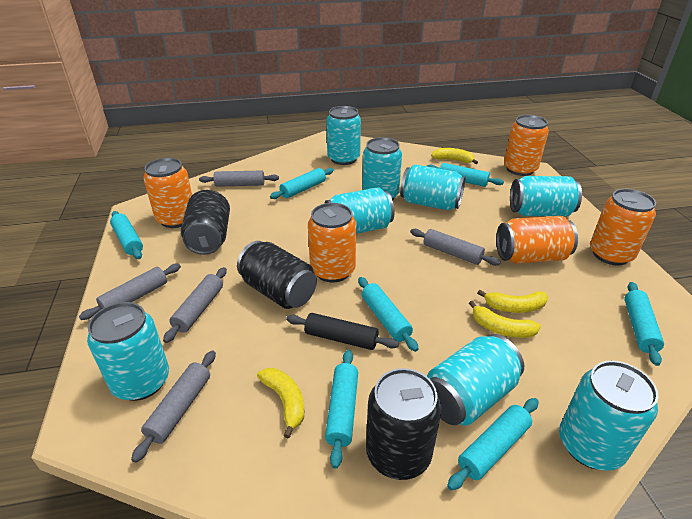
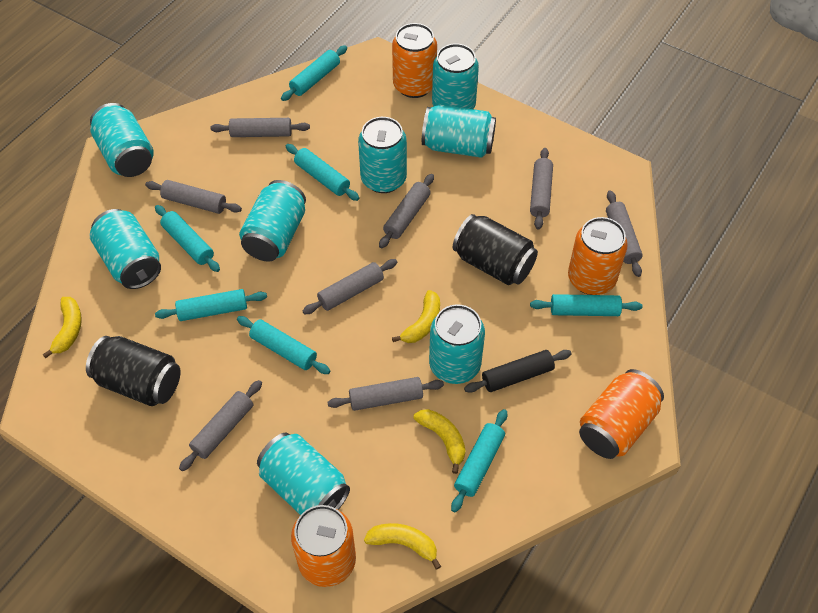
black can: 3 -> 2
grey rolling pin: 5 -> 8
orange can: 5 -> 4

